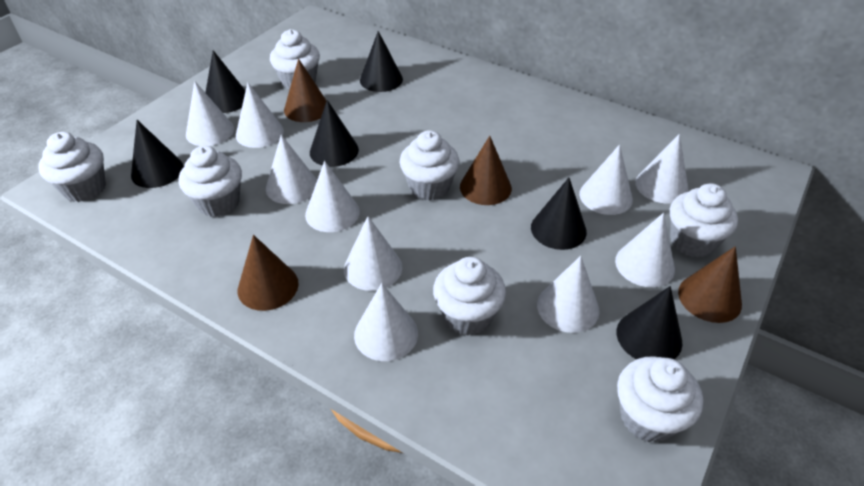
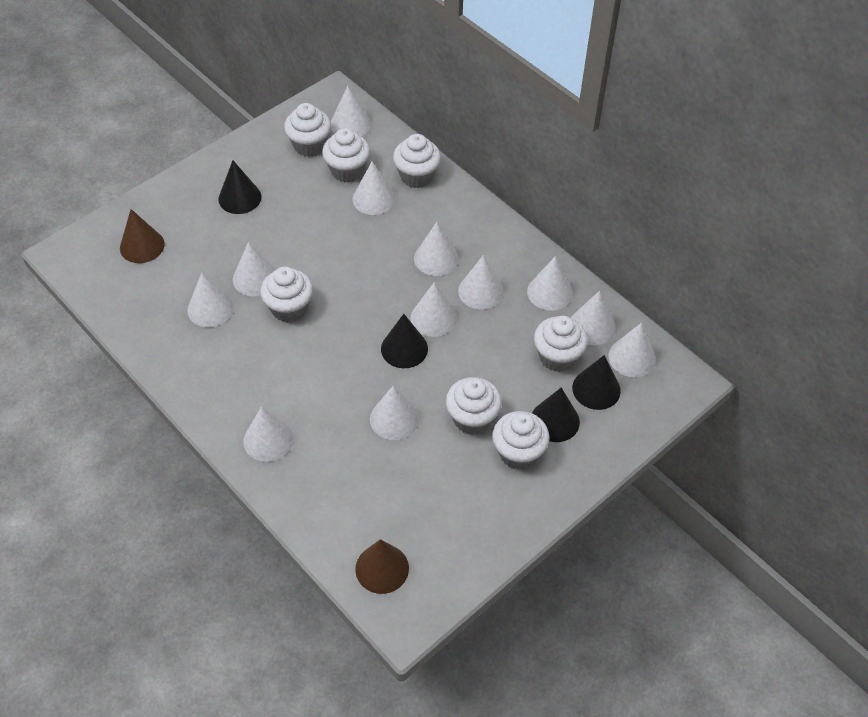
black cone: 6 -> 4
brown cone: 4 -> 2
white cone: 10 -> 12

